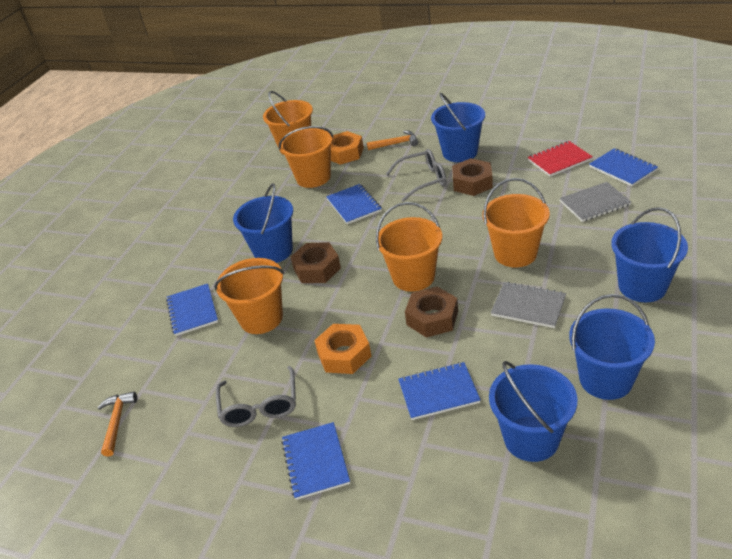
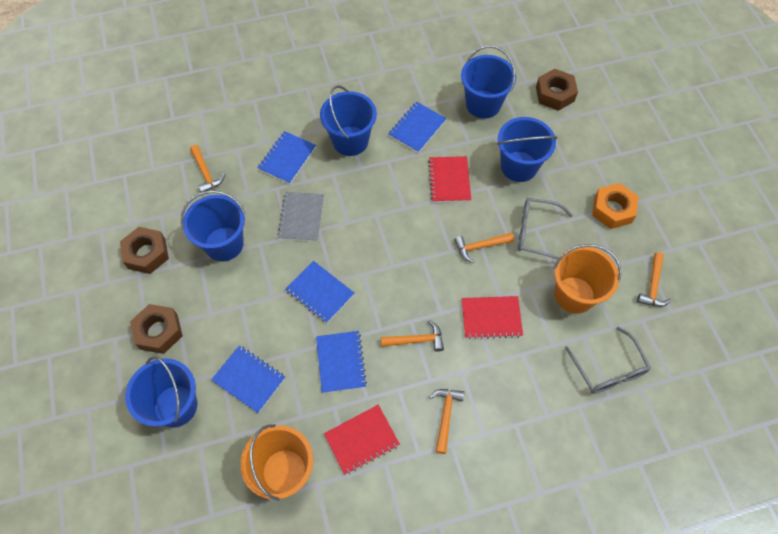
grey notebook: 2 -> 1
orange bucket: 5 -> 2
orange hammer: 2 -> 5
orange nut: 2 -> 1
red notebook: 1 -> 3

